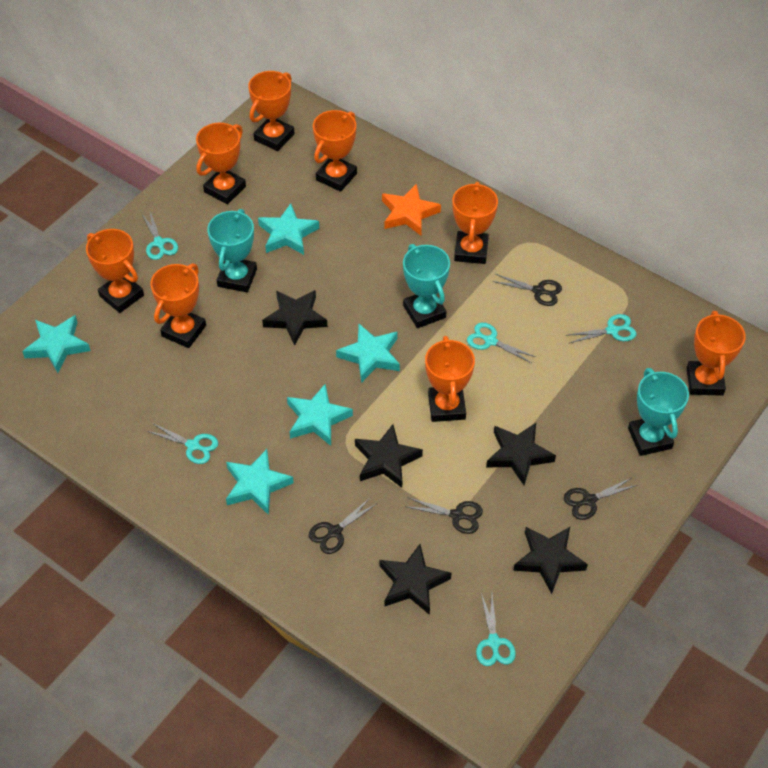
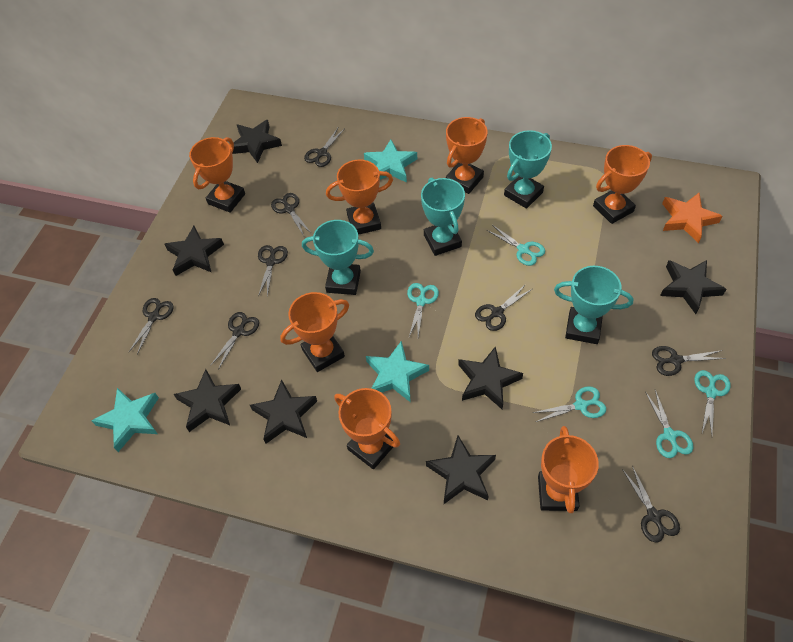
black scissors: 4 -> 8
black star: 5 -> 7
orange trophy: 8 -> 7
turquoise star: 5 -> 3
turquoise trophy: 3 -> 4

